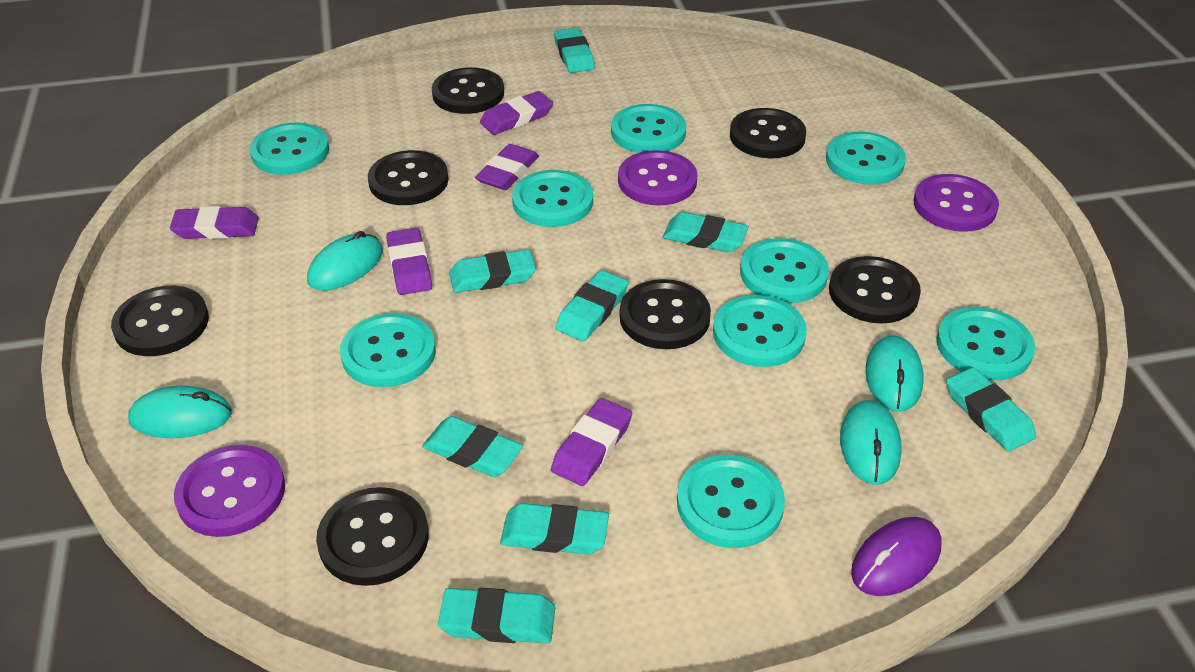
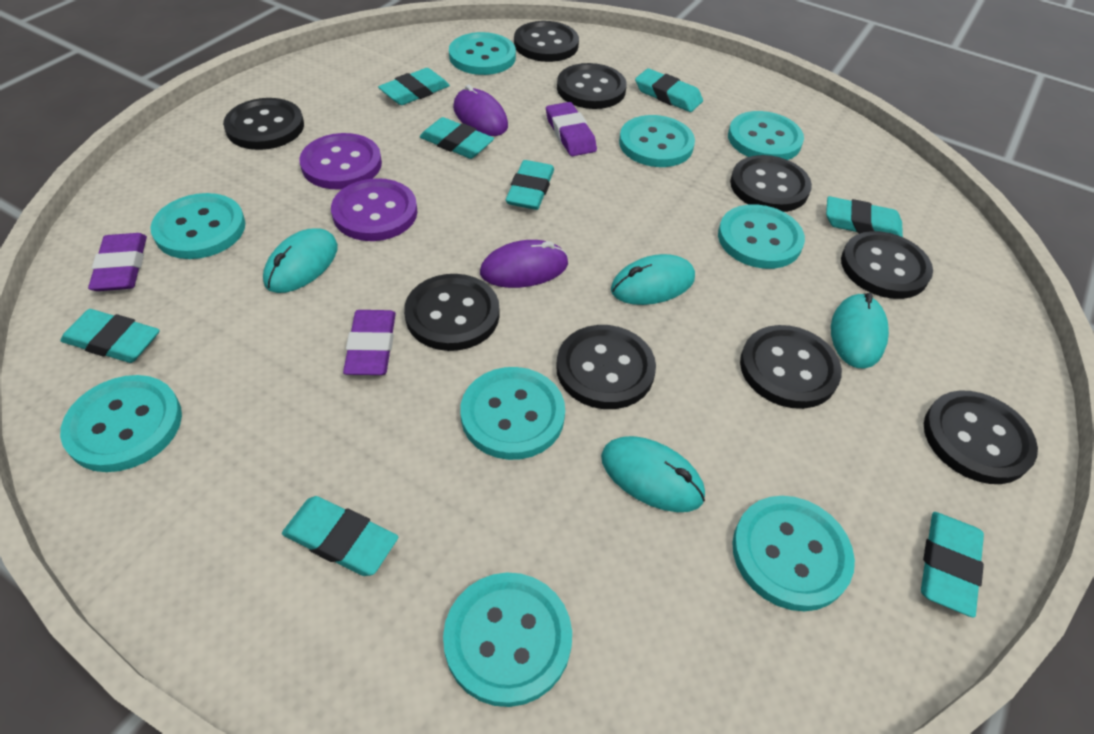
black button: 7 -> 9
purple button: 3 -> 2
purple eraser: 5 -> 3
purple mouse: 1 -> 2

